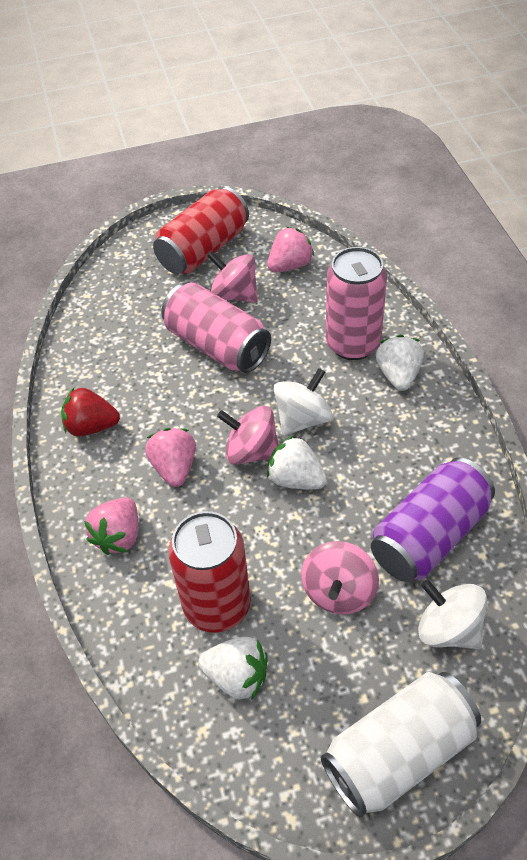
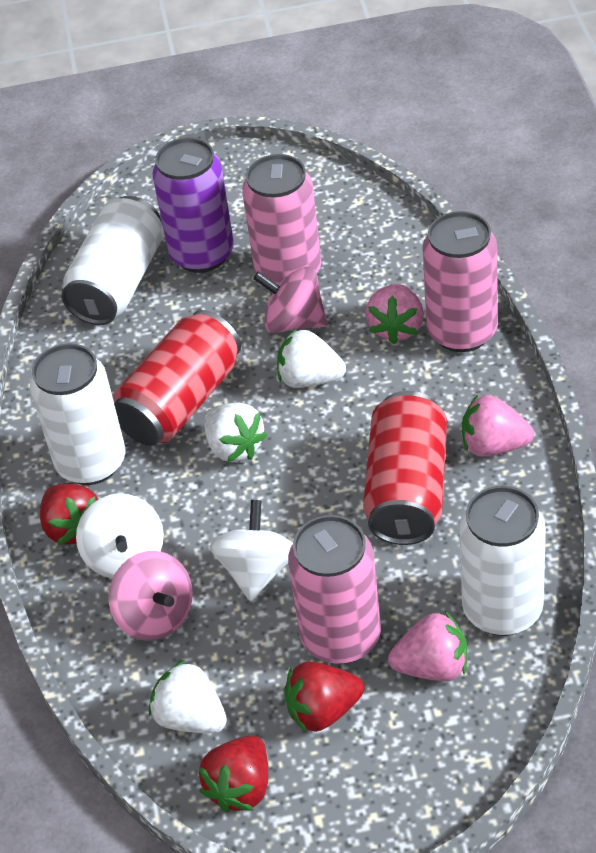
pink can: 2 -> 3
pink spinning top: 3 -> 2
red strawberry: 1 -> 3
white can: 1 -> 3

